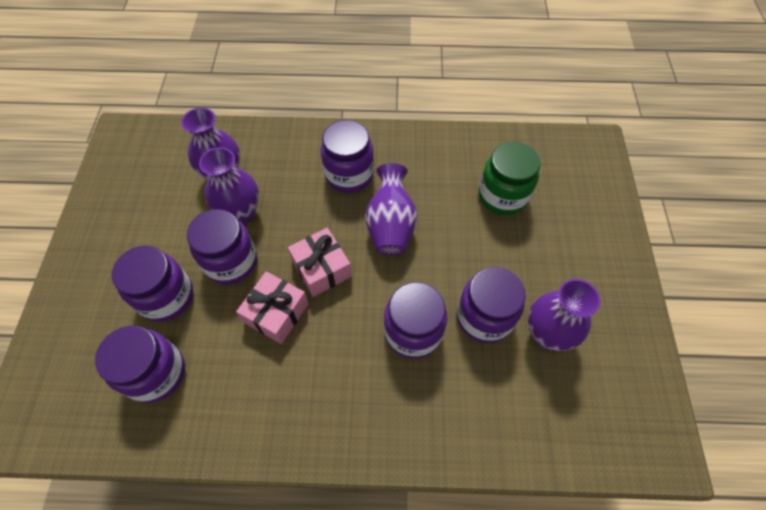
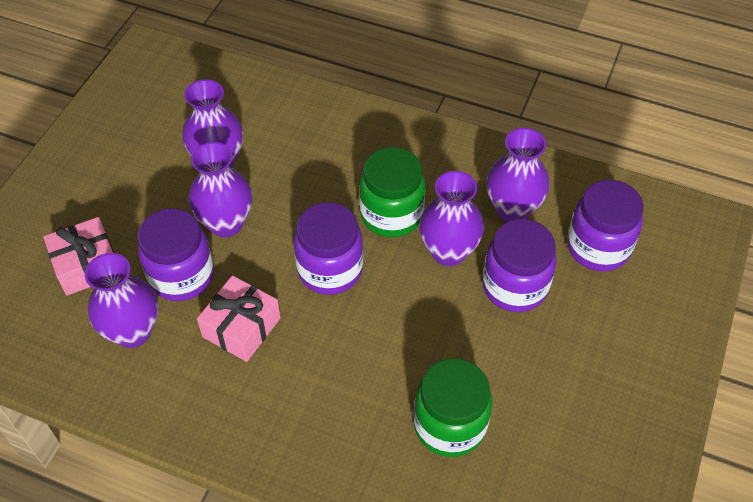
green jar: 1 -> 2
purple jar: 6 -> 4
purple vase: 4 -> 5

